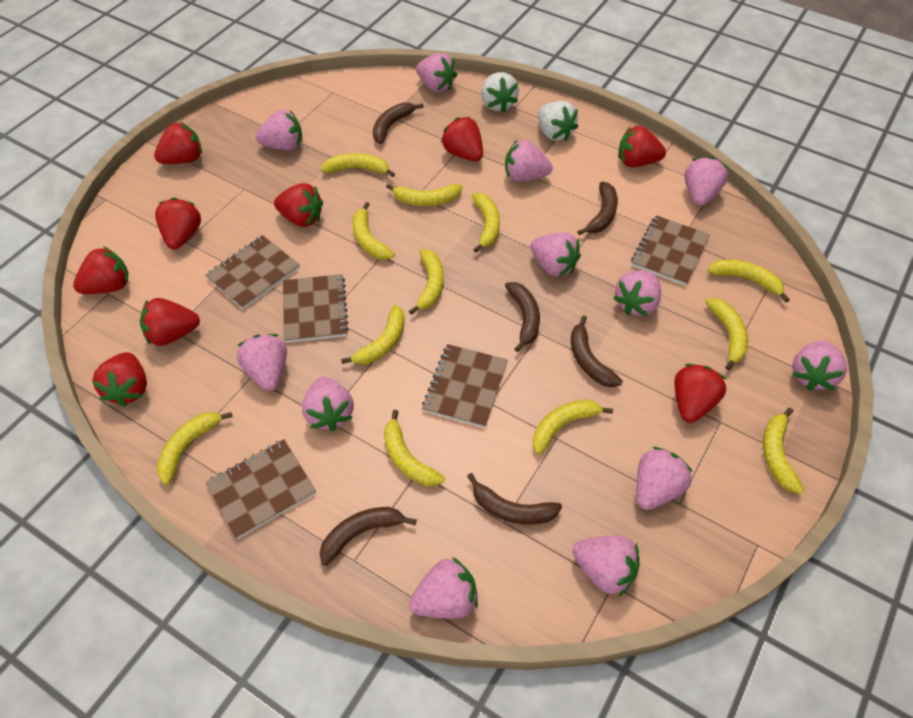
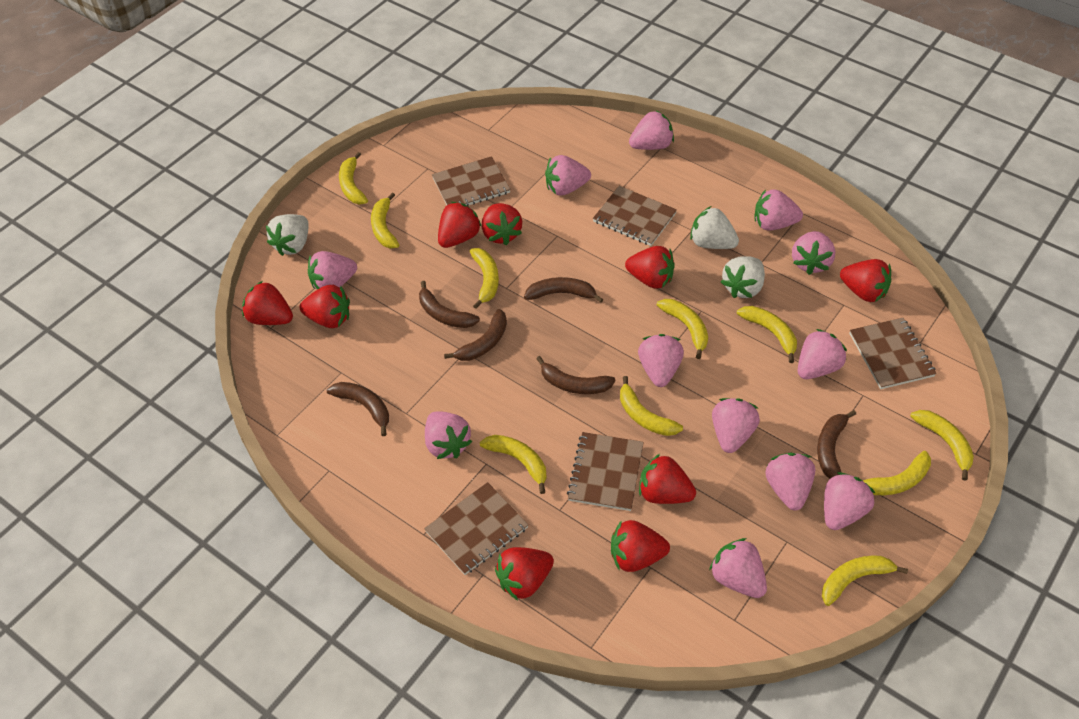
white strawberry: 2 -> 3
yellow banana: 12 -> 10

